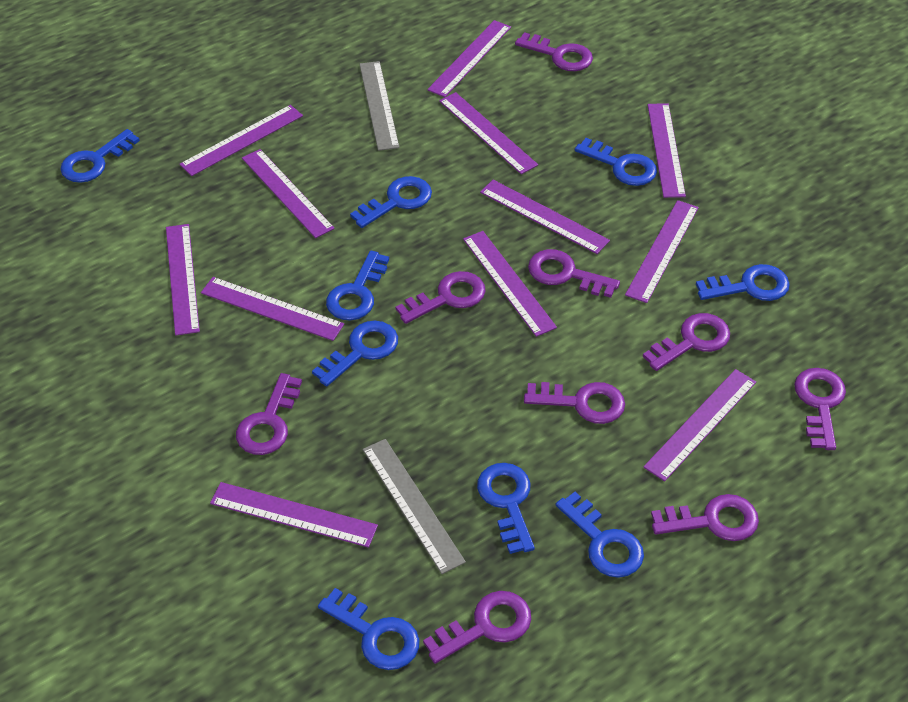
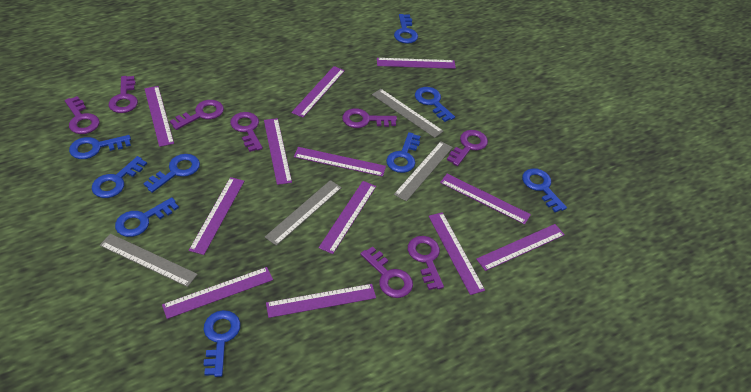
grey ruler: 2 -> 4
purple key: 9 -> 8

